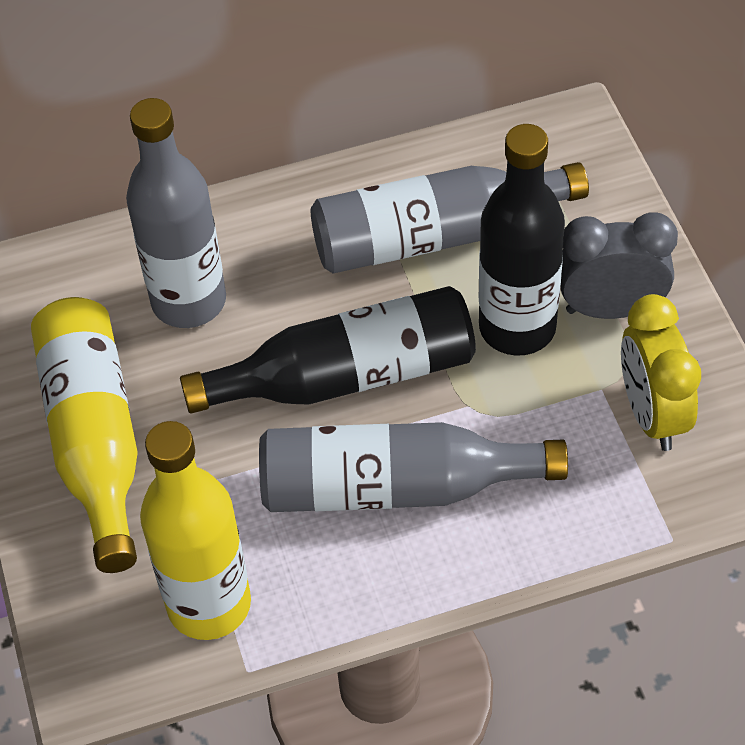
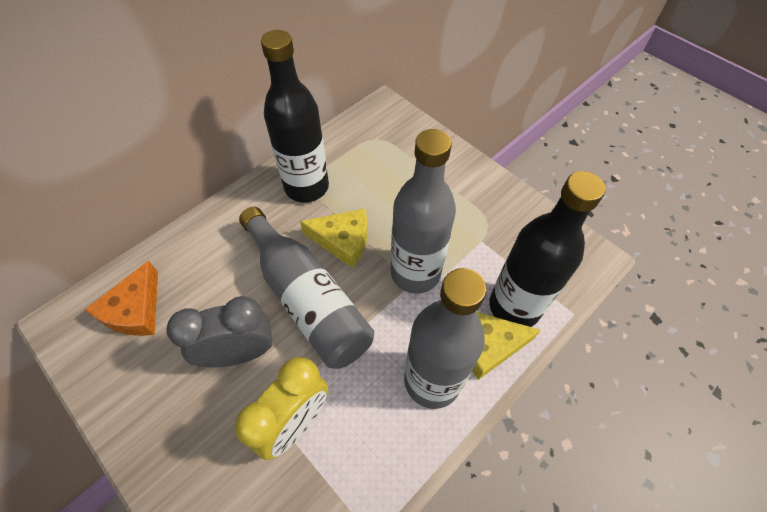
orange cheese: 0 -> 1
yellow bottle: 2 -> 0
yellow cheese: 0 -> 2

